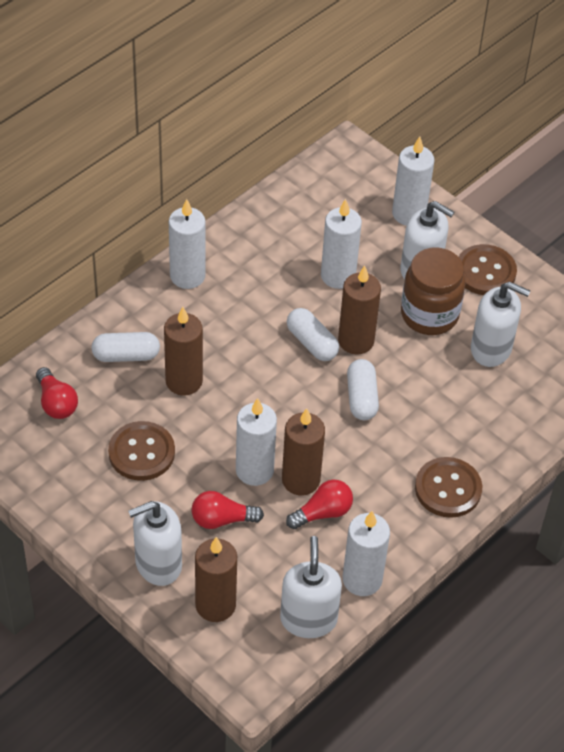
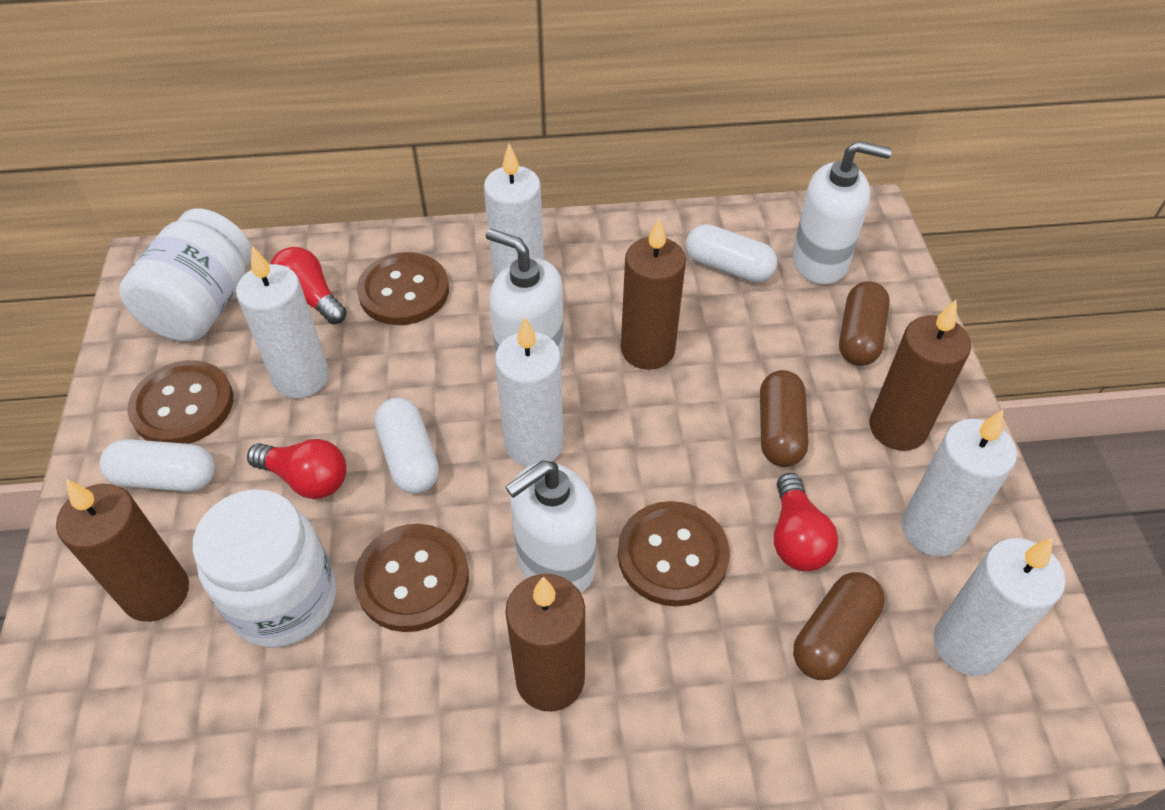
brown button: 3 -> 4
brown capsule: 0 -> 3
brown jar: 1 -> 0
white jar: 0 -> 2
white soap dispenser: 4 -> 3

